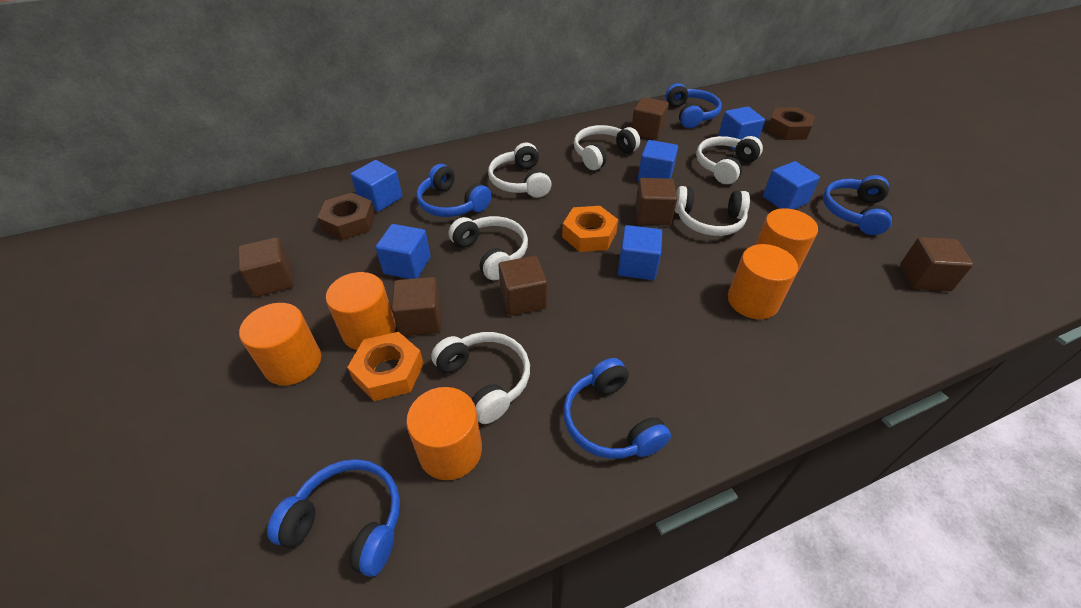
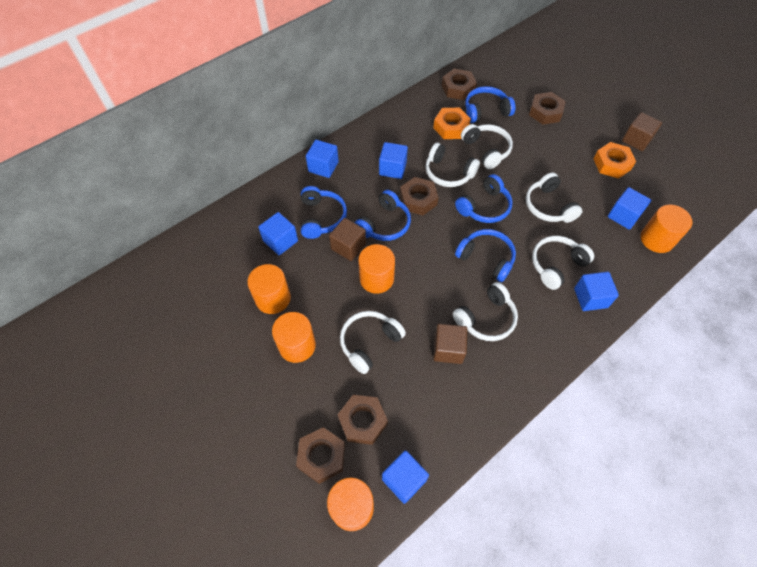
brown cube: 6 -> 3
brown nut: 2 -> 5

